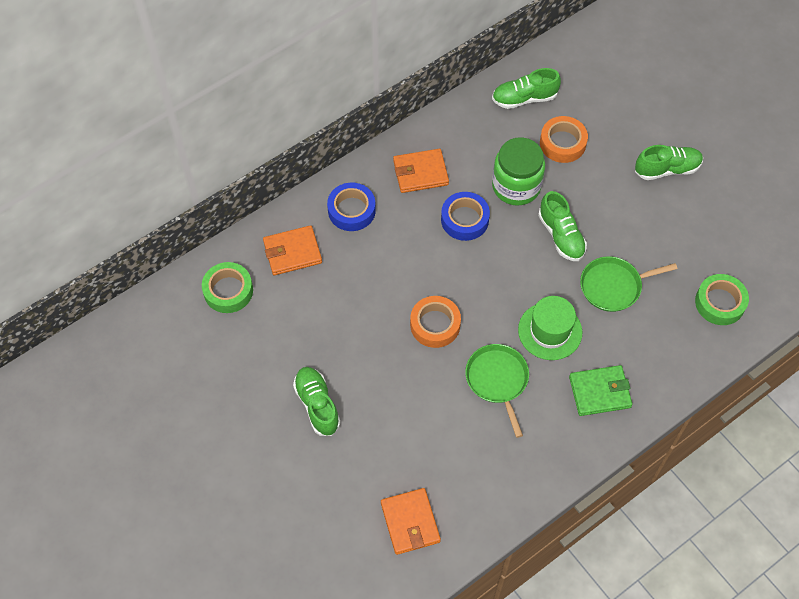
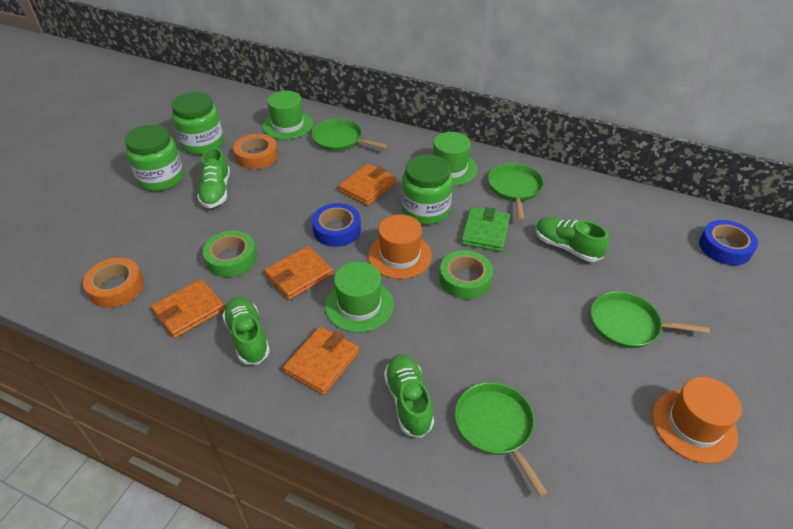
green hat: 1 -> 3
green jar: 1 -> 3
green pan: 2 -> 4
orange hat: 0 -> 2
orange wallet: 3 -> 4

